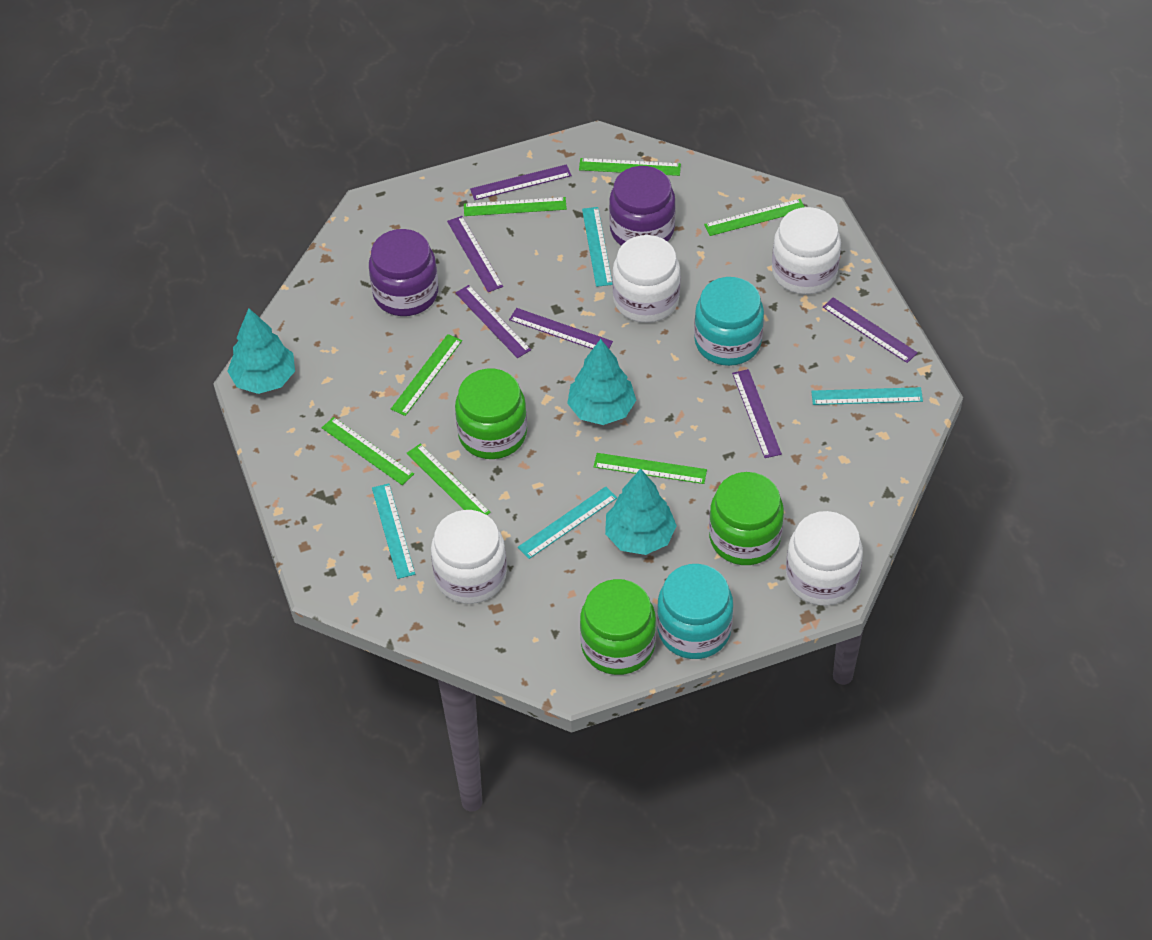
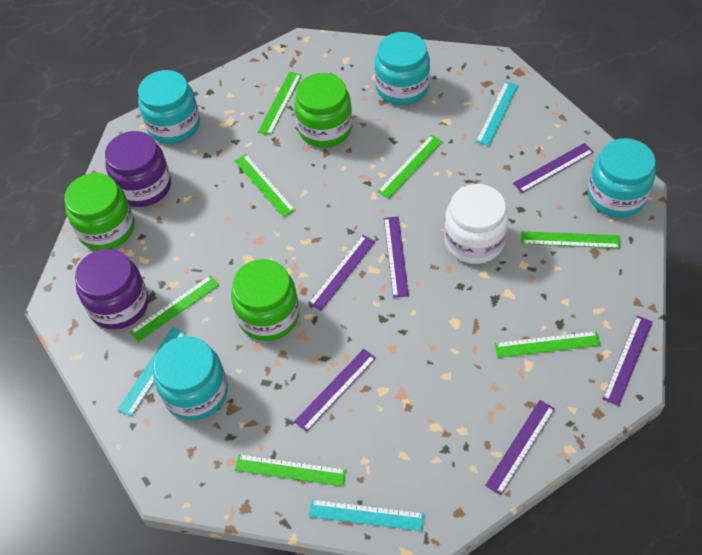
turquoise jar: 2 -> 4
turquoise ruler: 4 -> 3
turquoise tree: 3 -> 0
white jar: 4 -> 1

